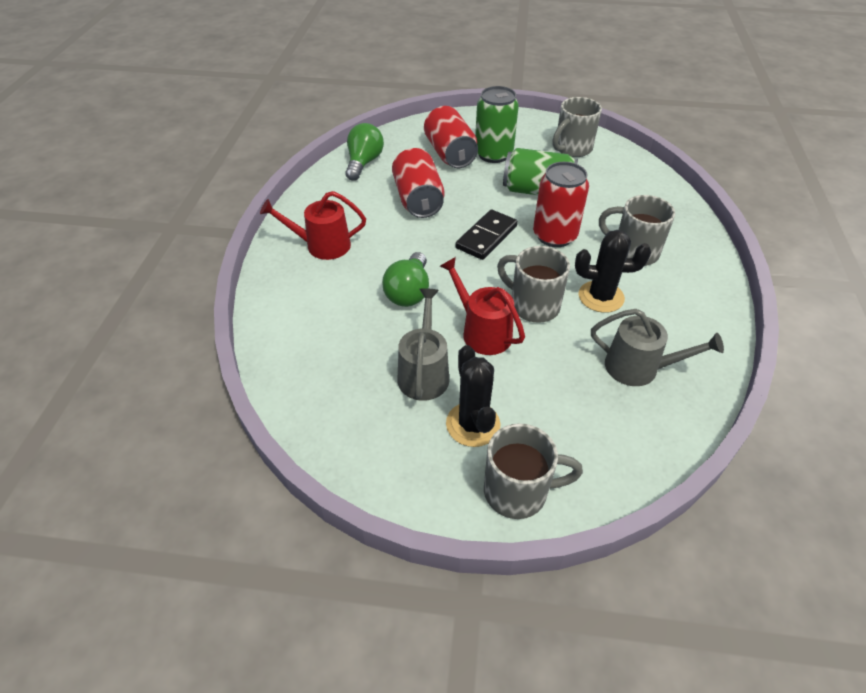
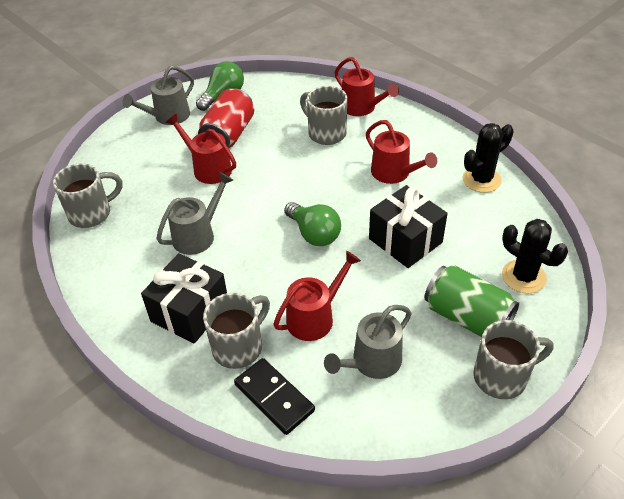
black gift: 0 -> 2
green can: 2 -> 1
grey watering can: 2 -> 3
red can: 3 -> 1
red watering can: 2 -> 4

